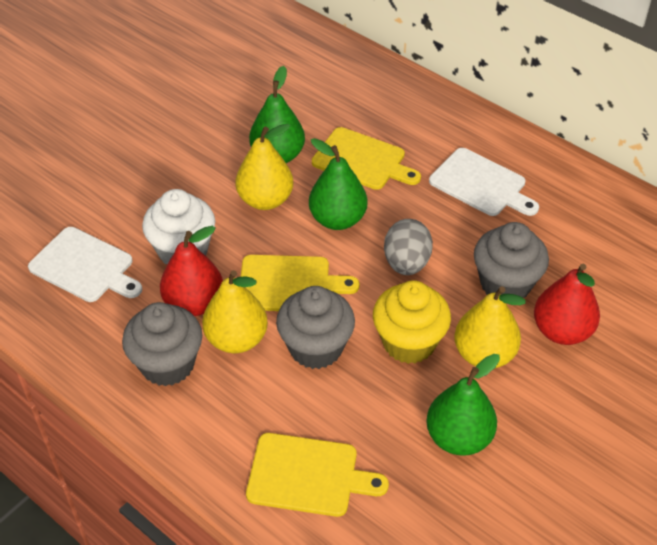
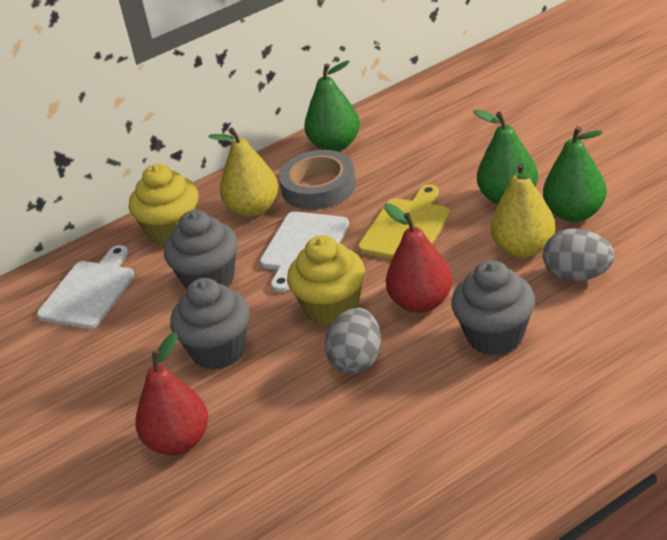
grey egg: 1 -> 2
grey tape: 0 -> 1
white cupcake: 1 -> 0
yellow cupcake: 1 -> 2
yellow cutting board: 3 -> 1
yellow pear: 3 -> 2

